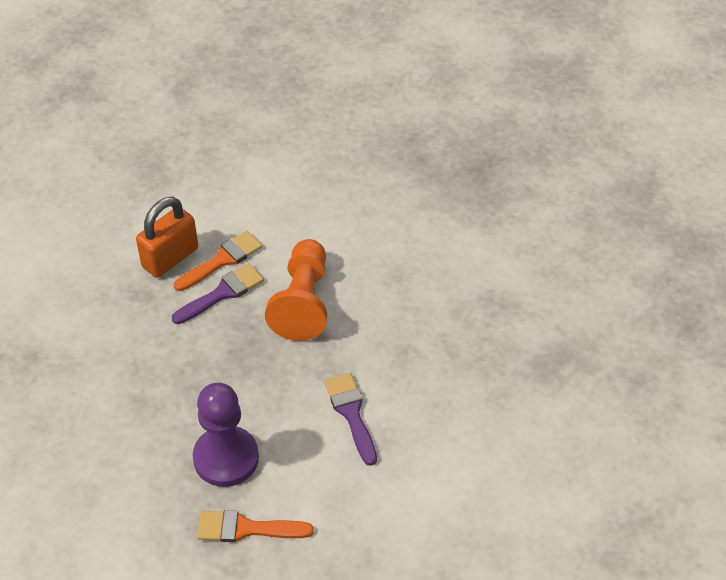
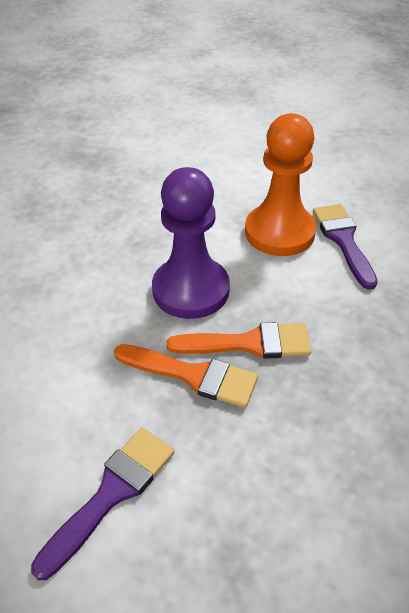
orange padlock: 1 -> 0

